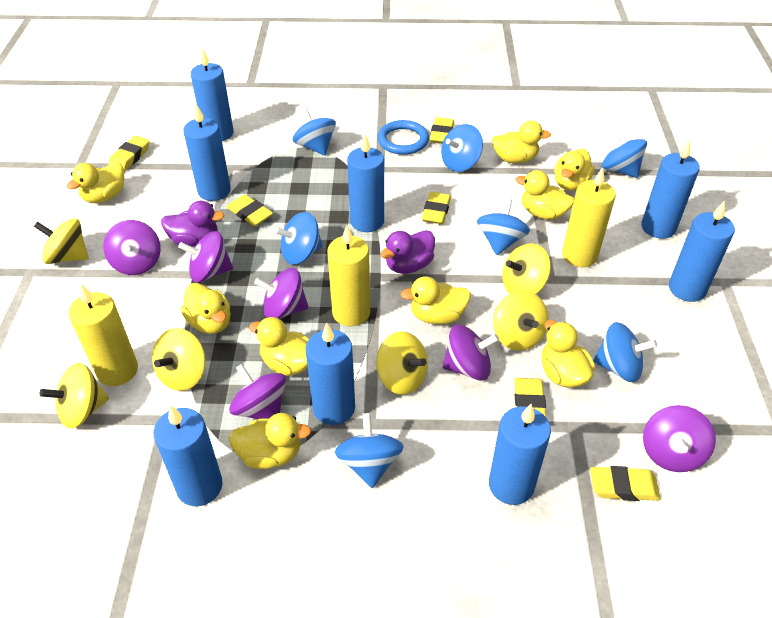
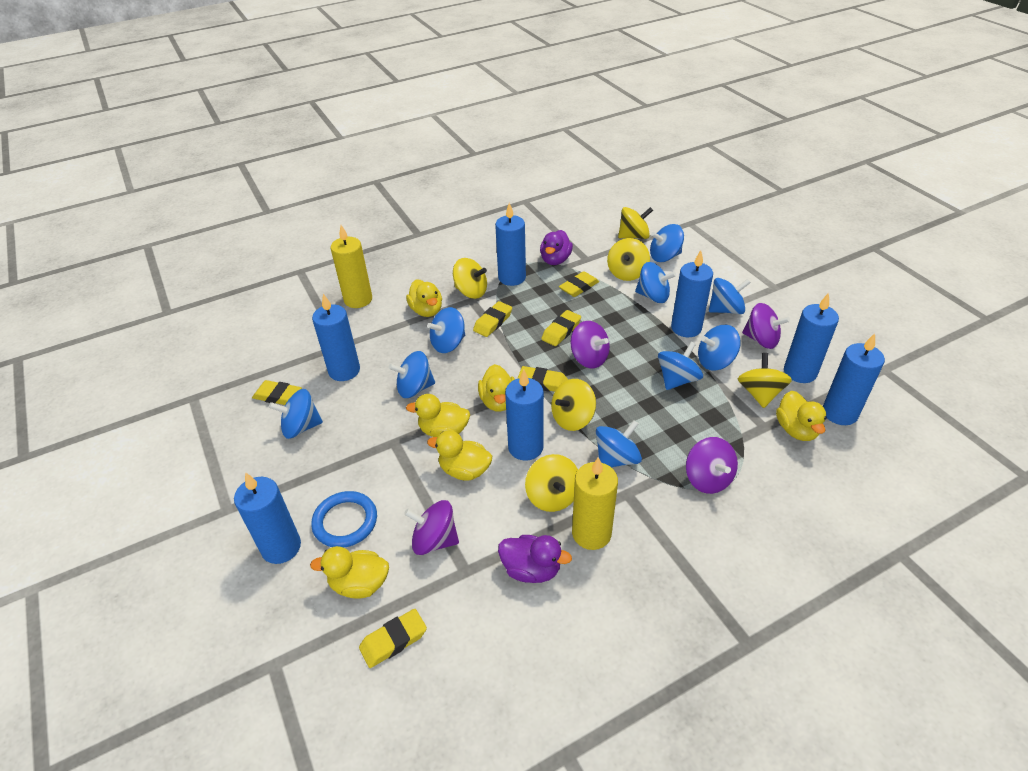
blue candle: 8 -> 7
blue spinning top: 7 -> 9
purple spinning top: 6 -> 4
yellow candle: 3 -> 2
yellow duck: 9 -> 6

